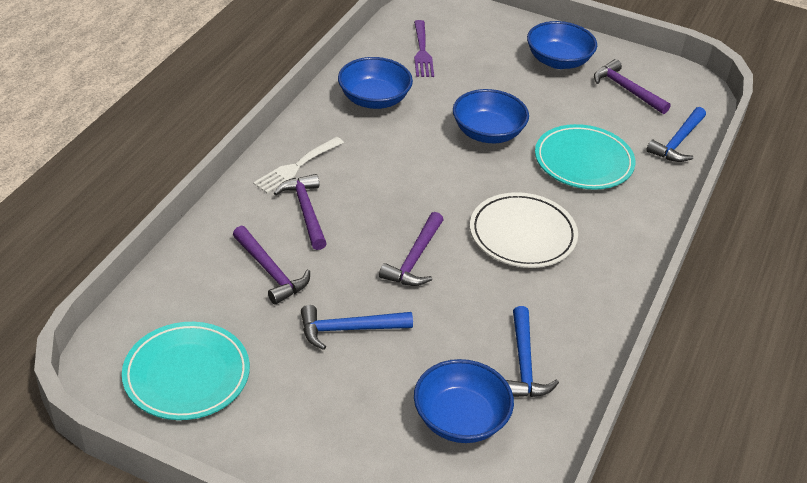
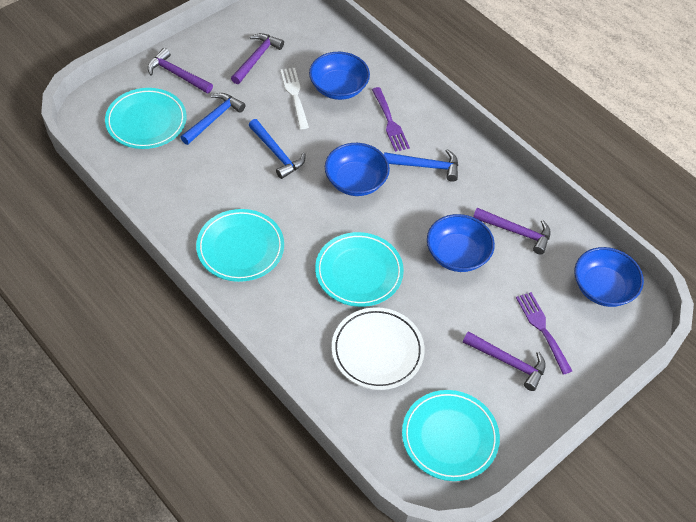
purple fork: 1 -> 2
turquoise plate: 2 -> 4

